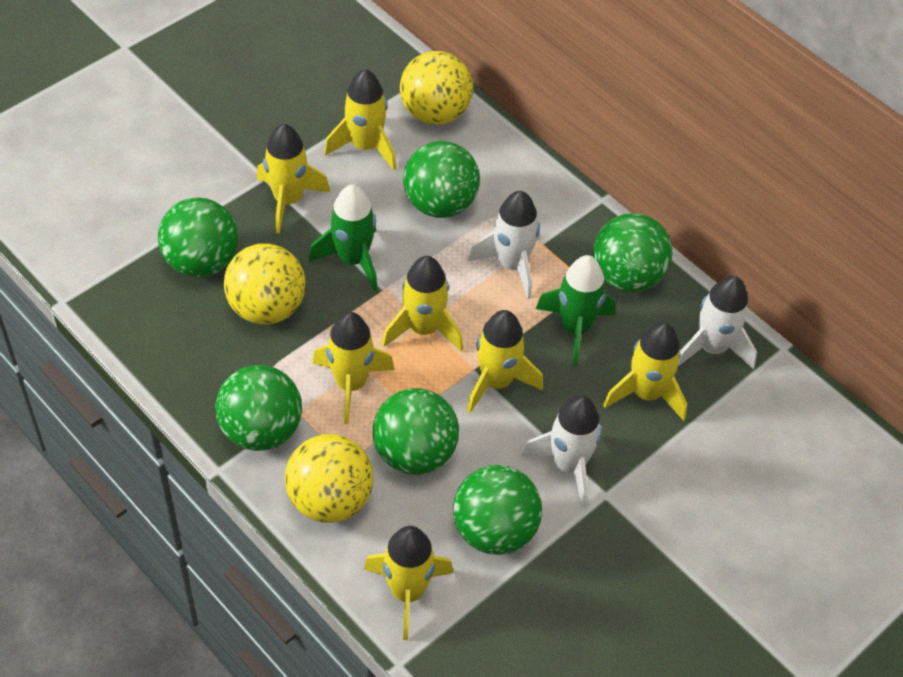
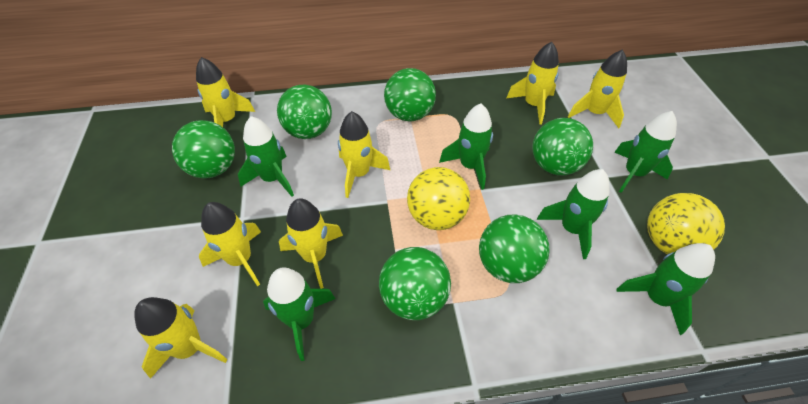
green rocket: 2 -> 6
white rocket: 3 -> 0
yellow ball: 3 -> 2

